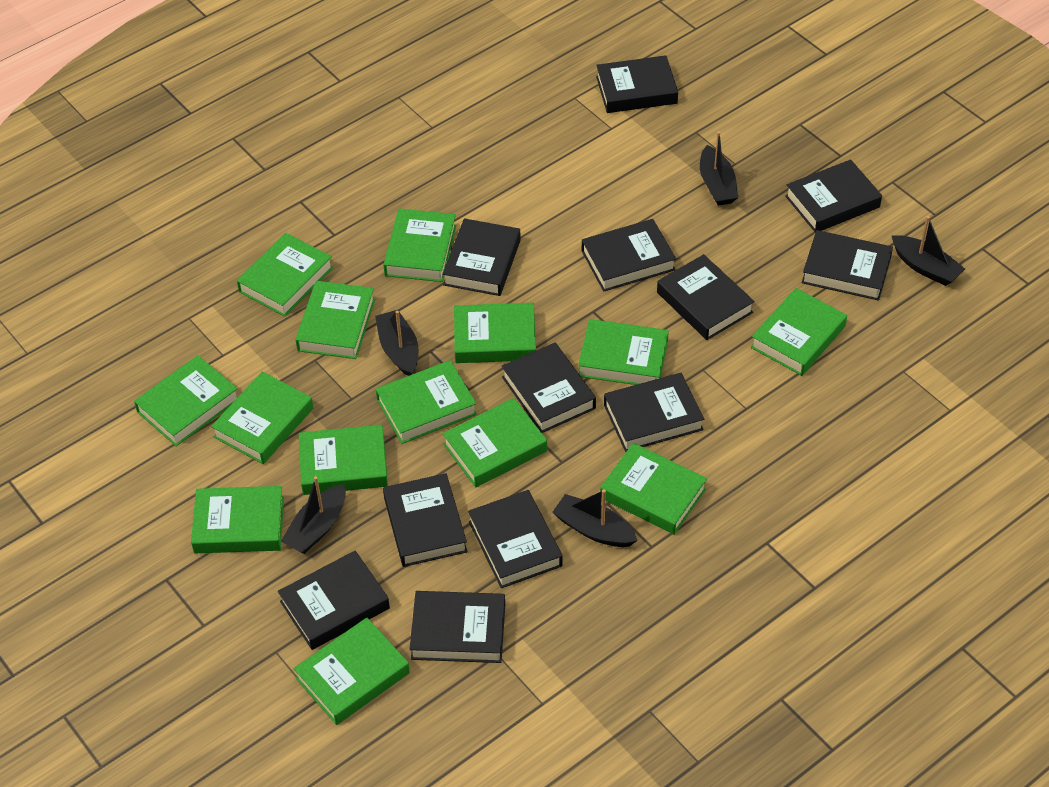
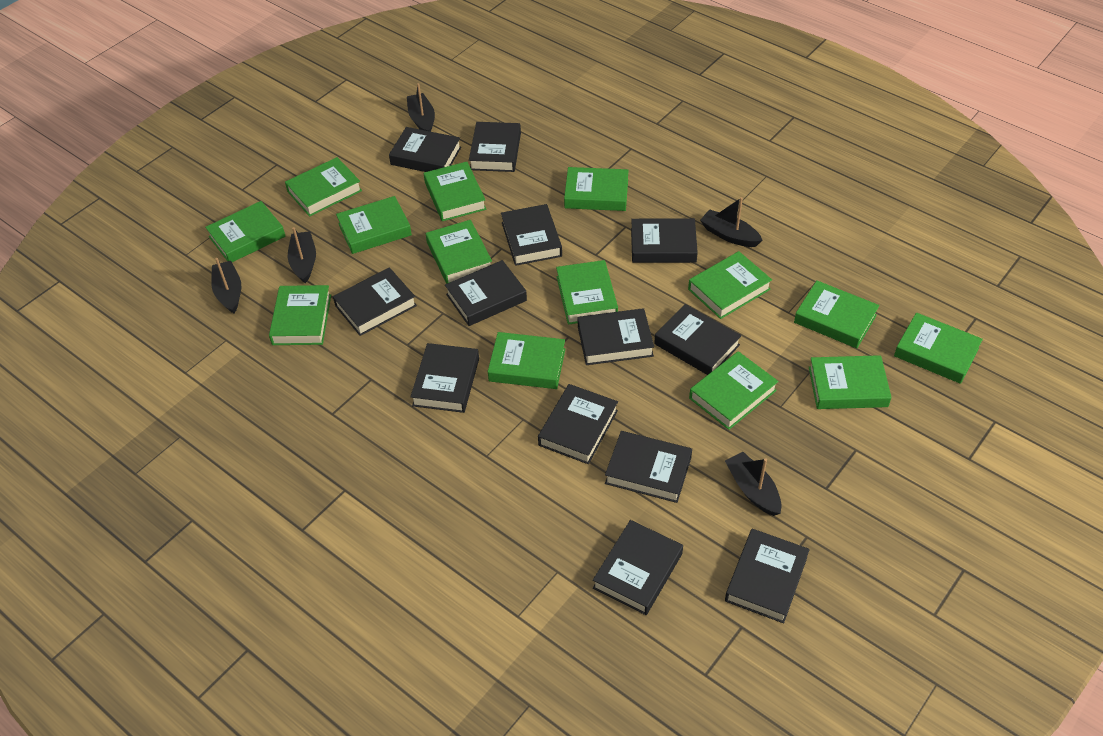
black book: 12 -> 13

